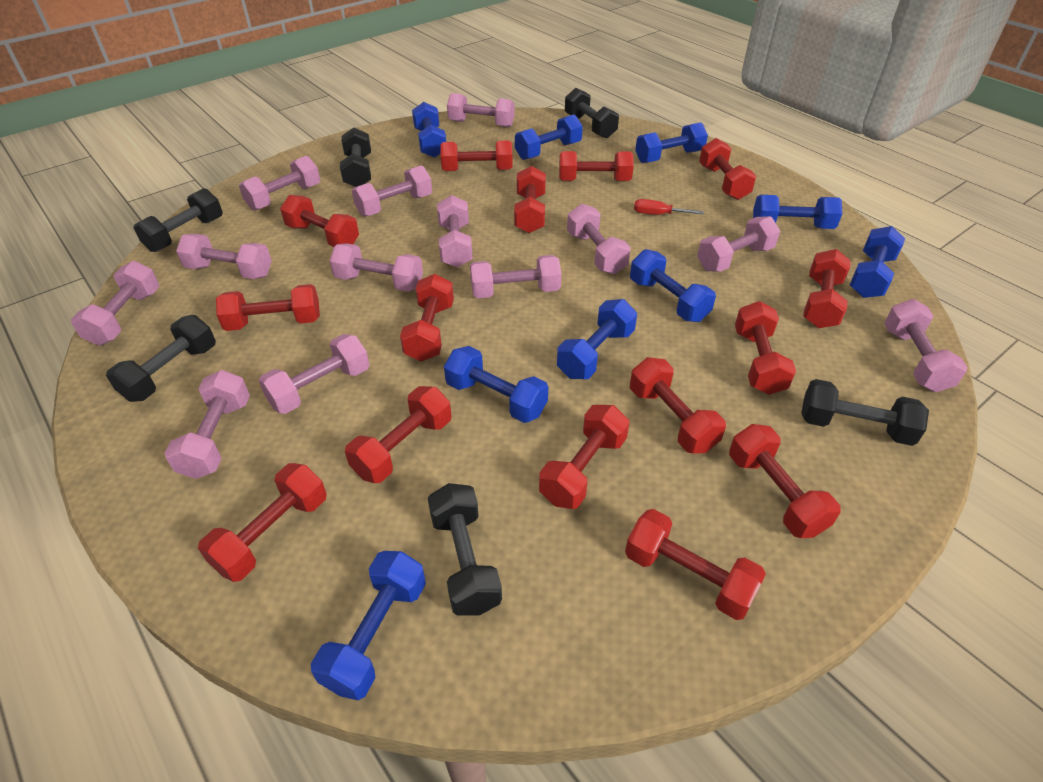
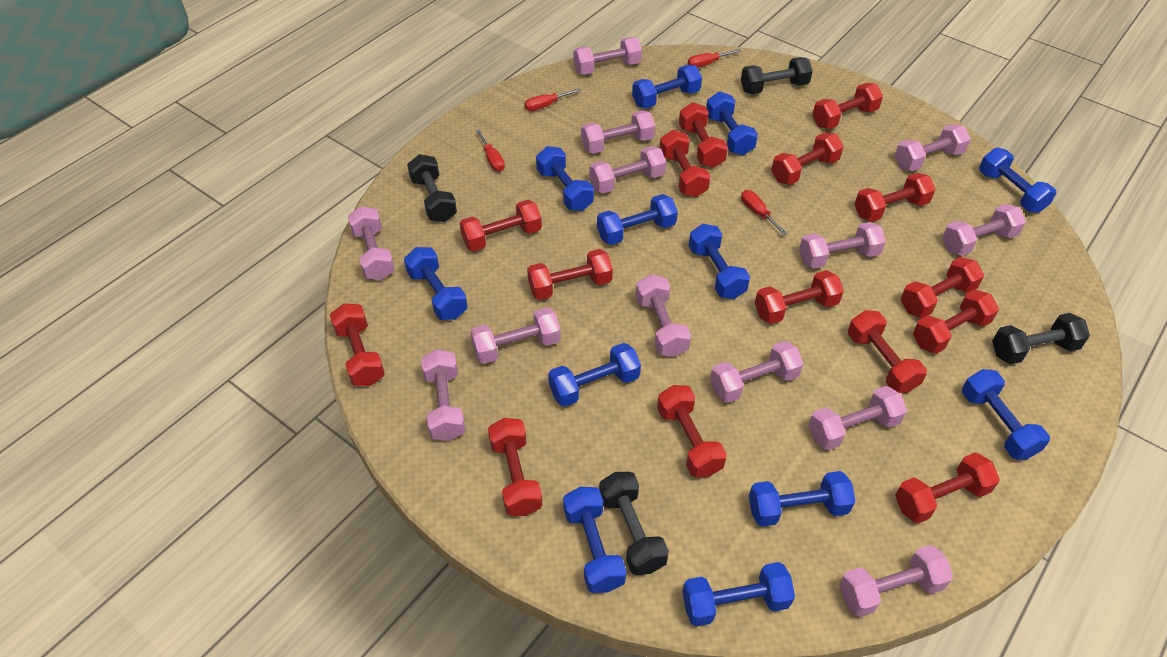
black dumbbell: 6 -> 4
blue dumbbell: 9 -> 12
red screwdriver: 1 -> 4

